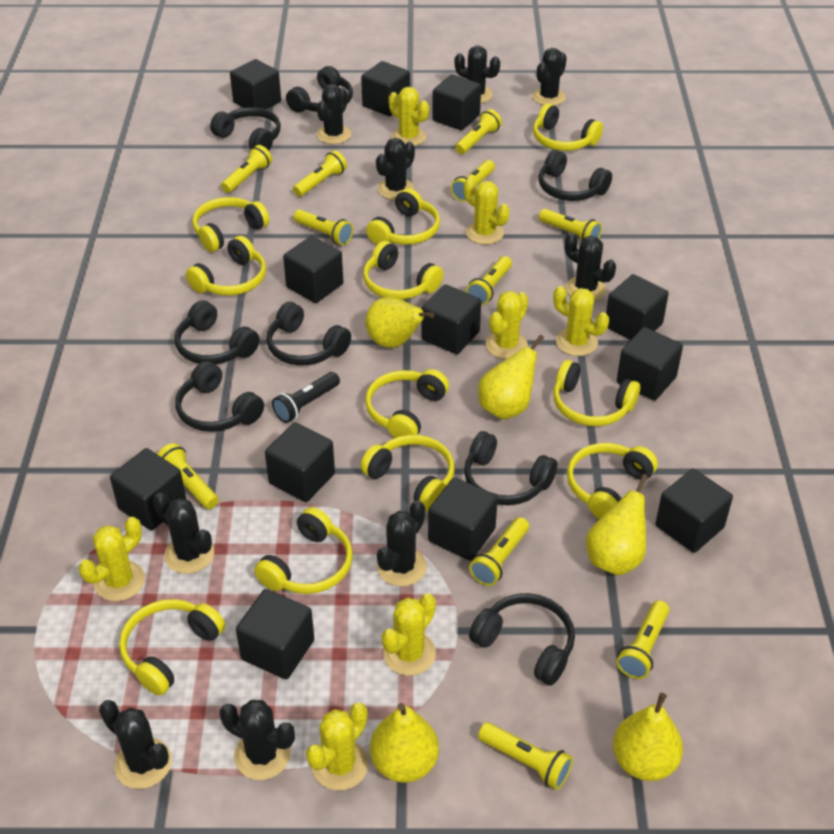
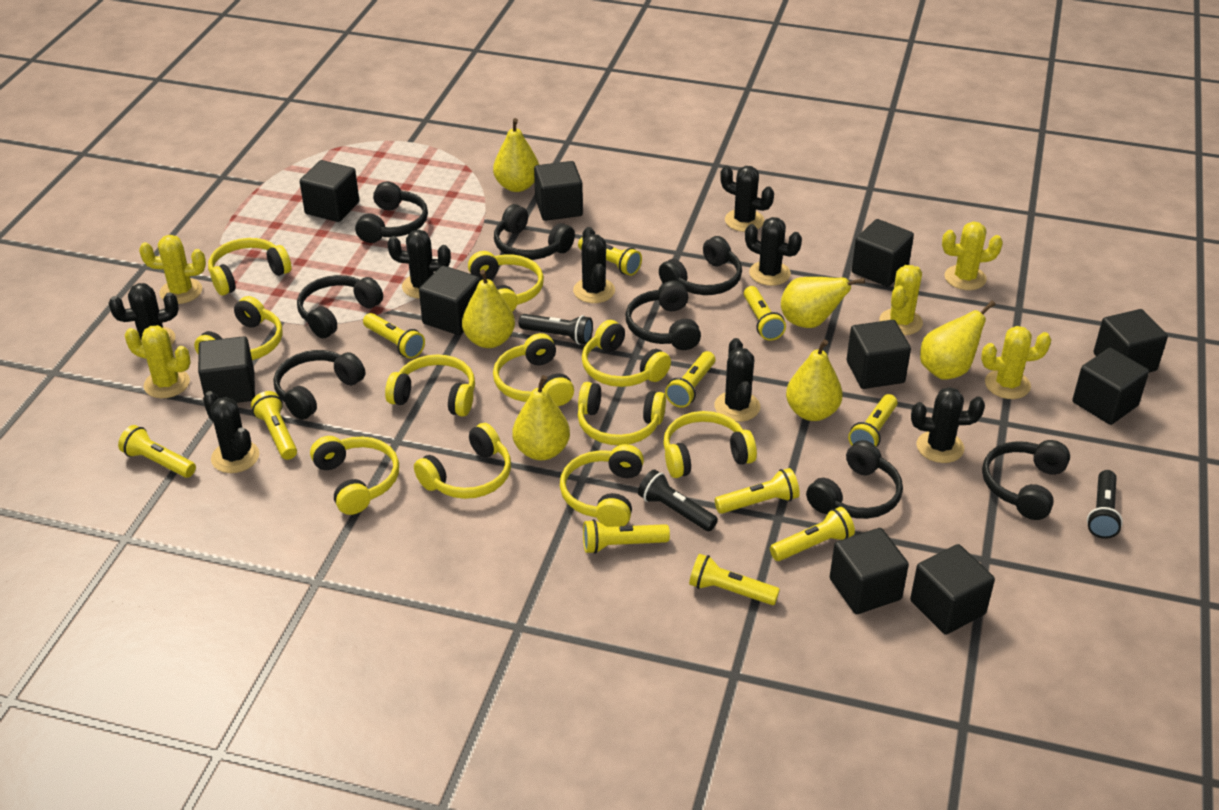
black cactus: 9 -> 8
black cube: 12 -> 10
black flashlight: 1 -> 3
yellow cactus: 7 -> 5
yellow pear: 5 -> 6

